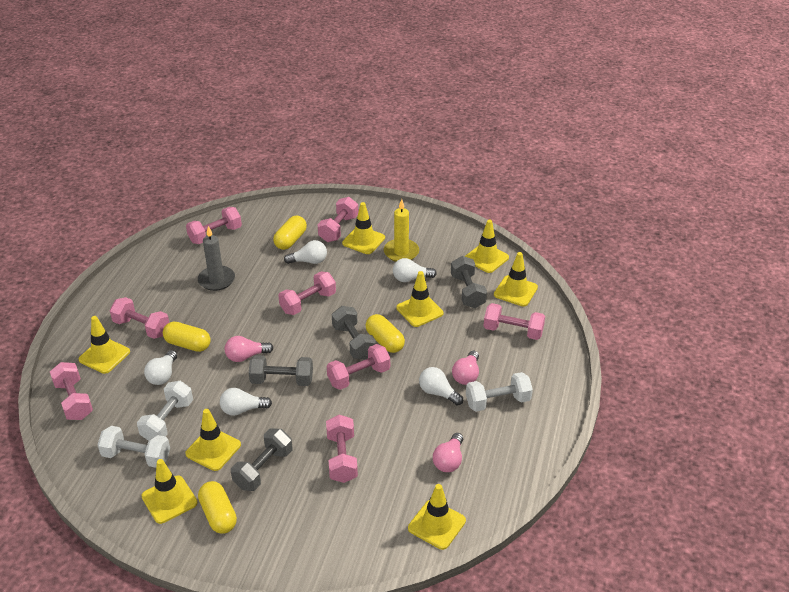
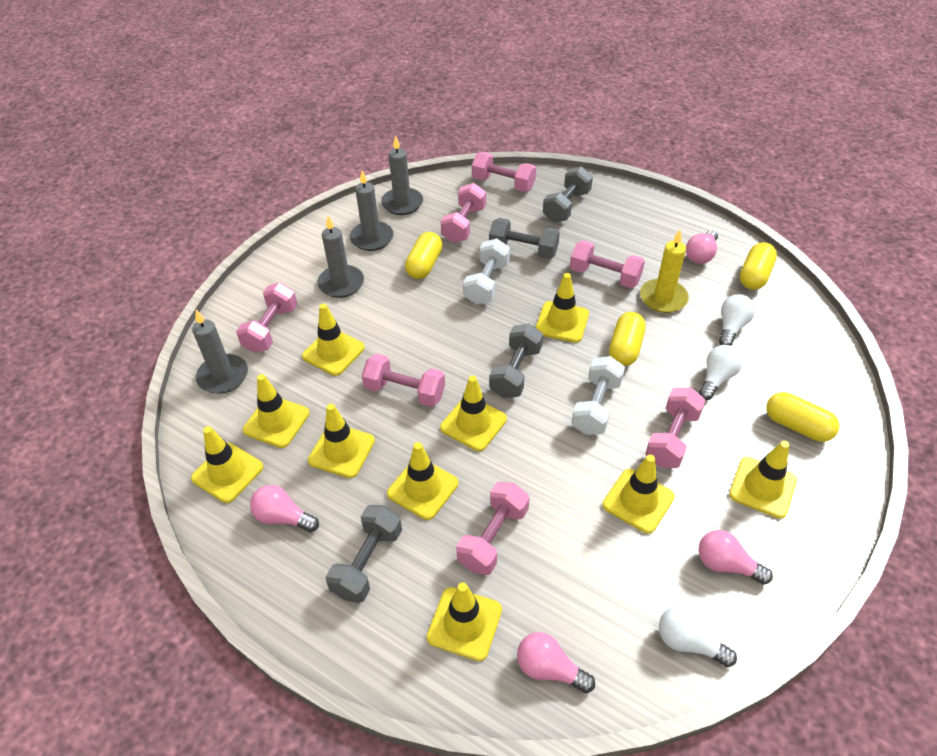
grey candle: 1 -> 4
pink dumbbell: 8 -> 7
pink light bulb: 3 -> 4
white dumbbell: 3 -> 2
white light bulb: 5 -> 3
yellow traffic cone: 8 -> 10

